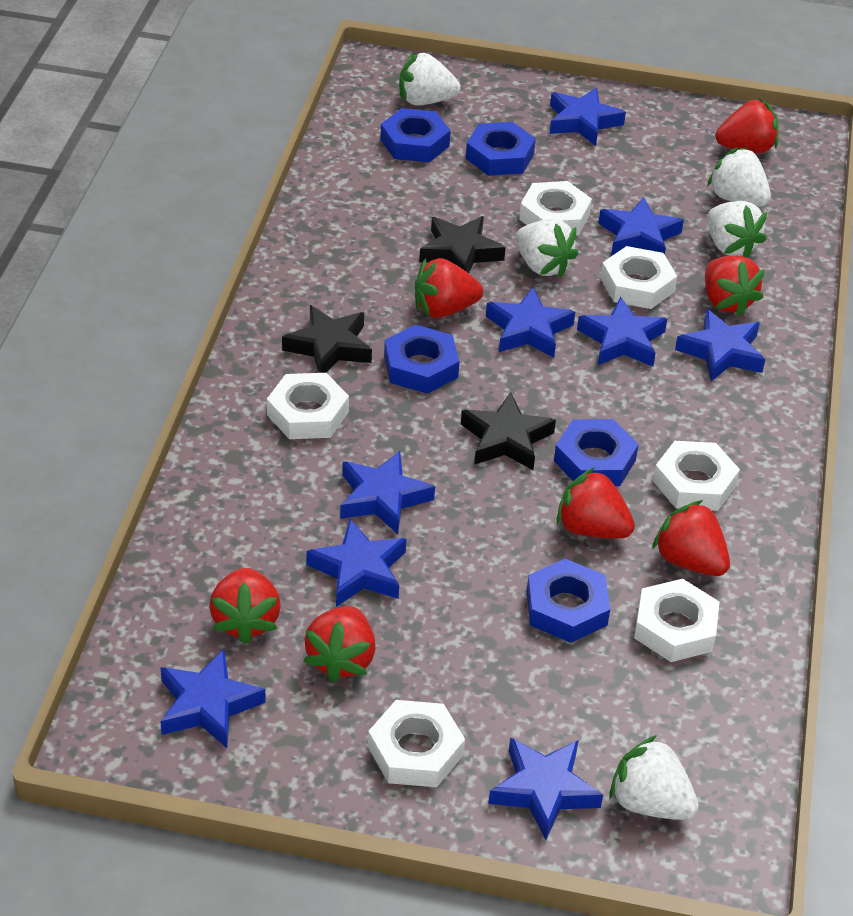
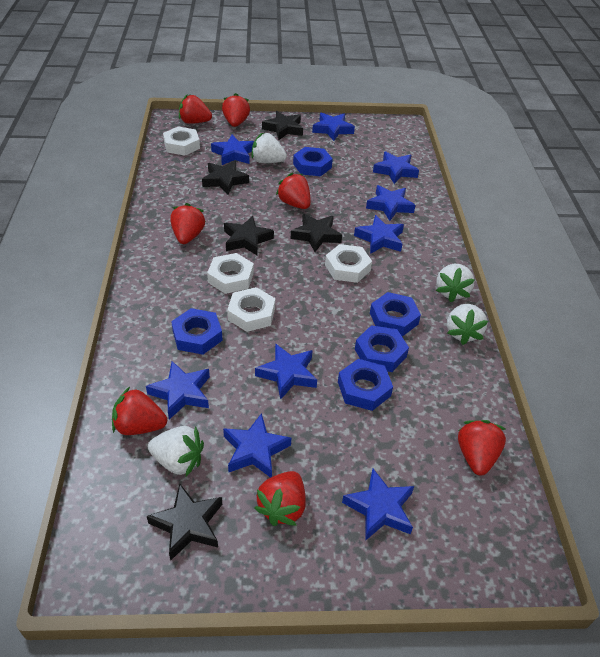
black star: 3 -> 5
white nut: 6 -> 4
white strawberry: 5 -> 4

